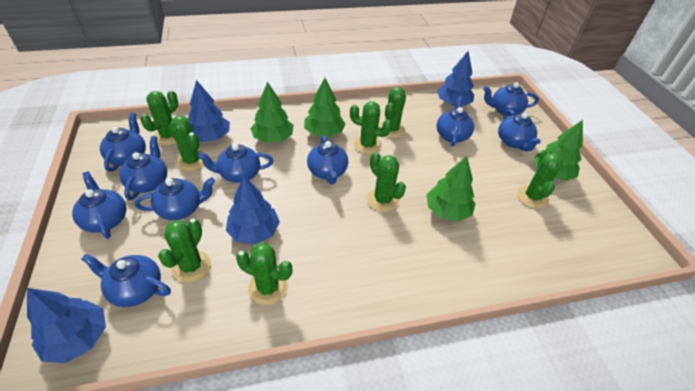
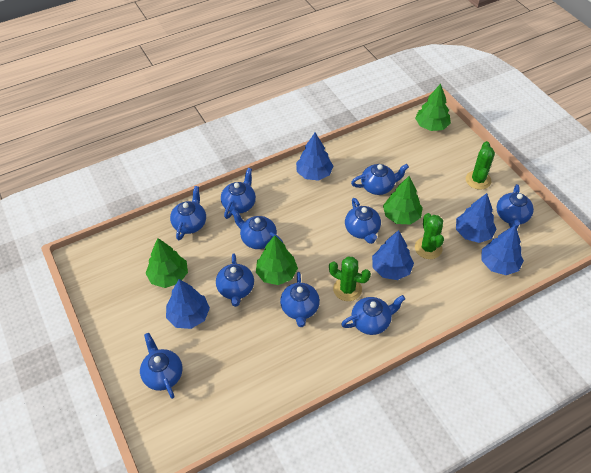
blue tree: 4 -> 5
green cactus: 8 -> 3

